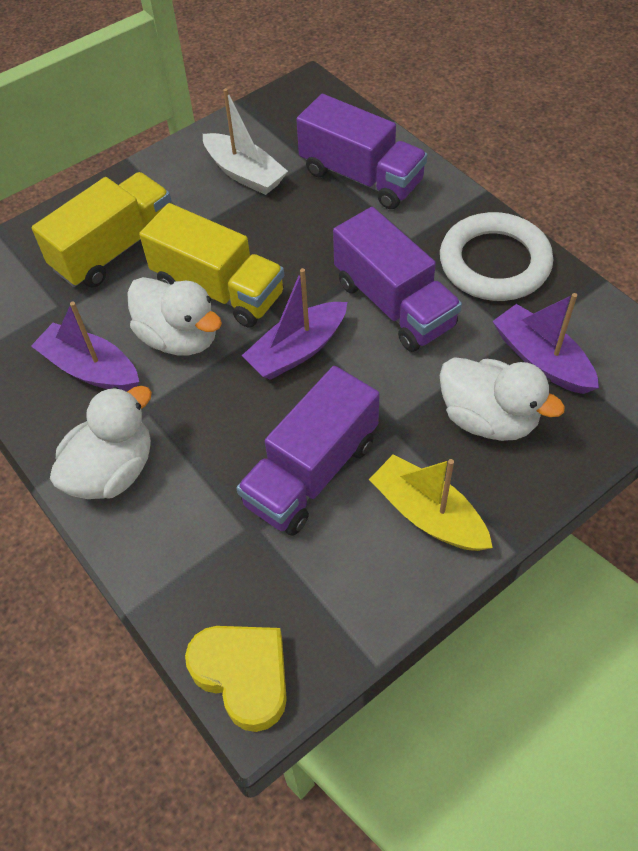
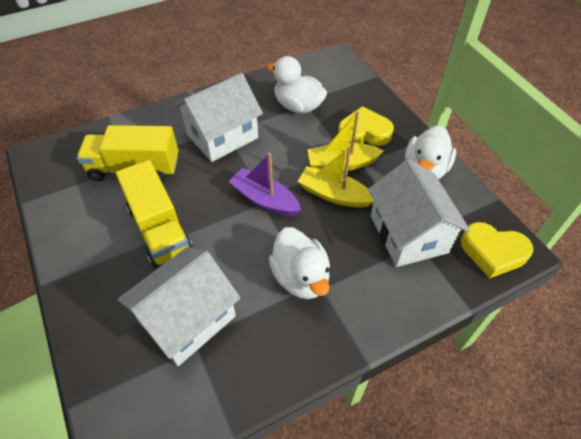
purple boat: 3 -> 1
purple truck: 3 -> 0
white boat: 1 -> 0
white house: 0 -> 3
white ring: 1 -> 0
yellow boat: 1 -> 2
yellow heart: 1 -> 2

